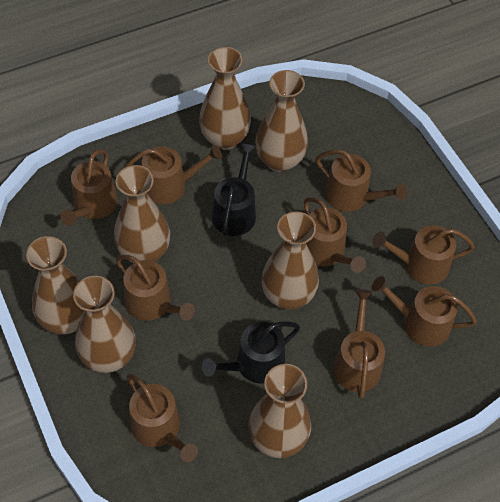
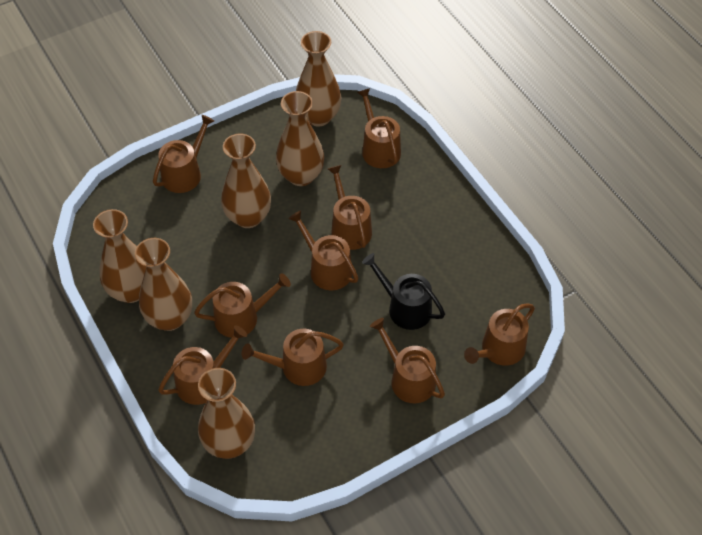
black watering can: 2 -> 1
brown vase: 7 -> 6

